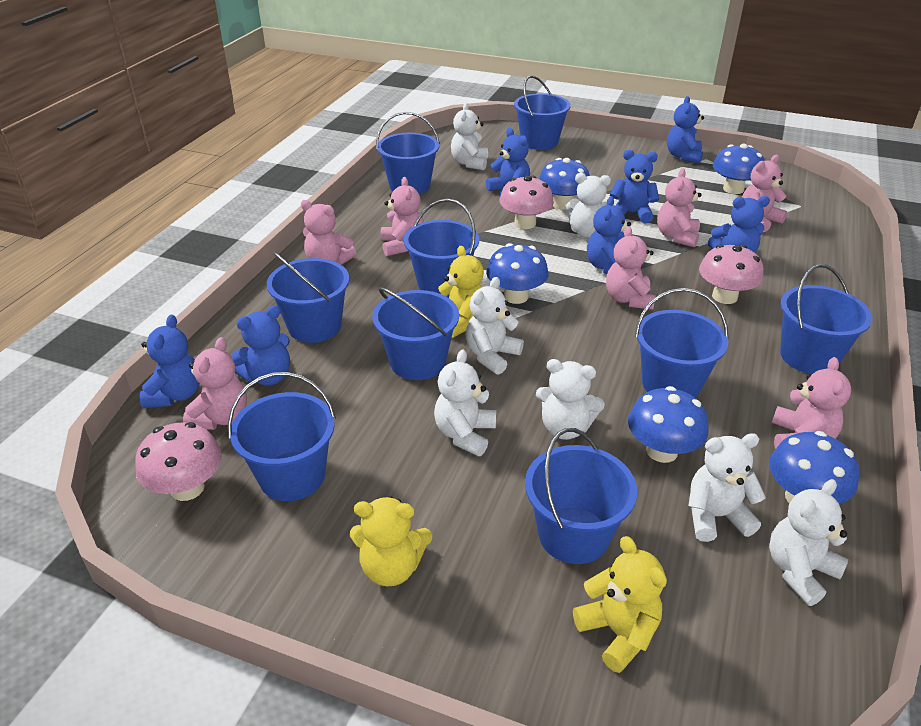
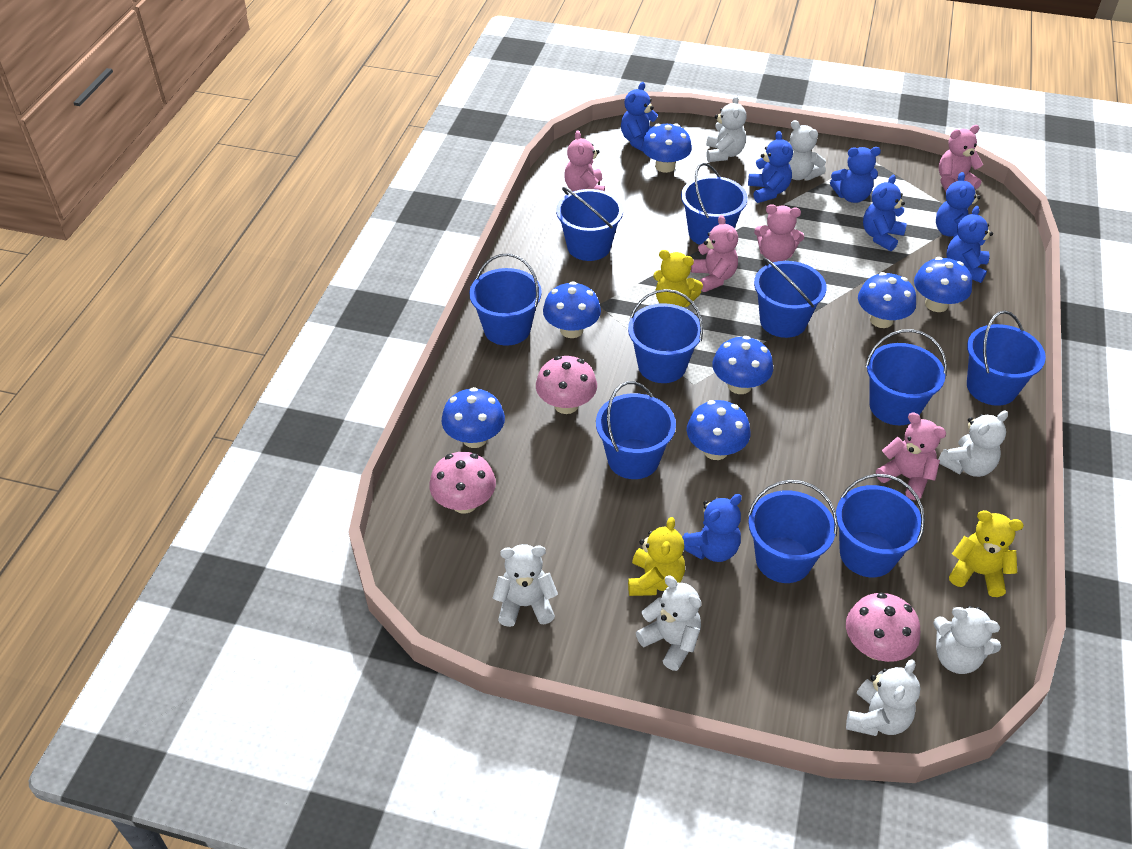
blue bucket: 9 -> 10
blue mushroom: 5 -> 7
pink teddy bear: 7 -> 5

